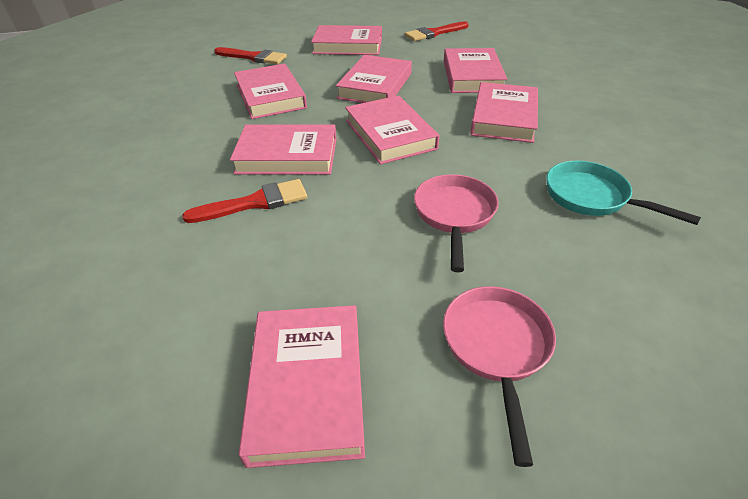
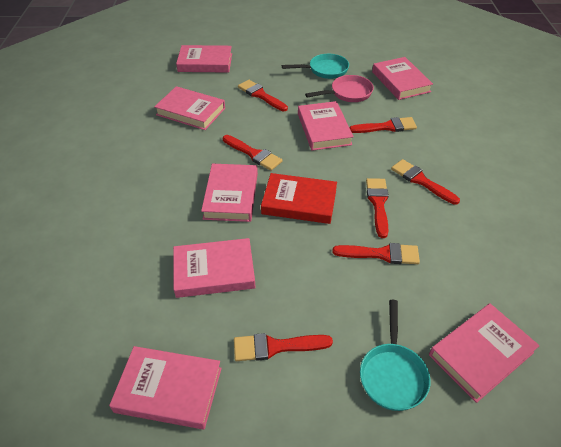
pink pan: 2 -> 1
red book: 0 -> 1
red brush: 3 -> 7
turquoise pan: 1 -> 2

